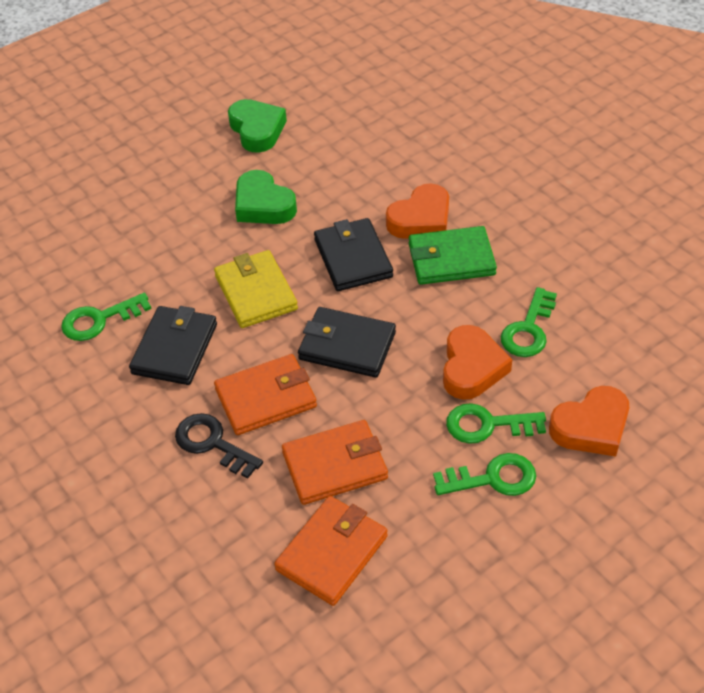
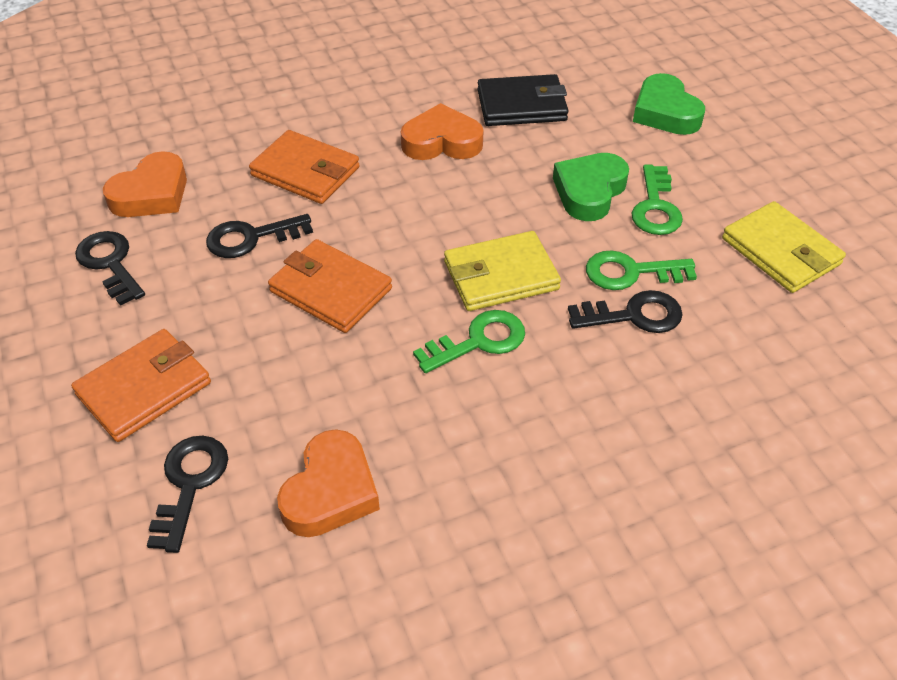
black key: 1 -> 4
black wallet: 3 -> 1
green key: 4 -> 3
green wallet: 1 -> 0
yellow wallet: 1 -> 2

